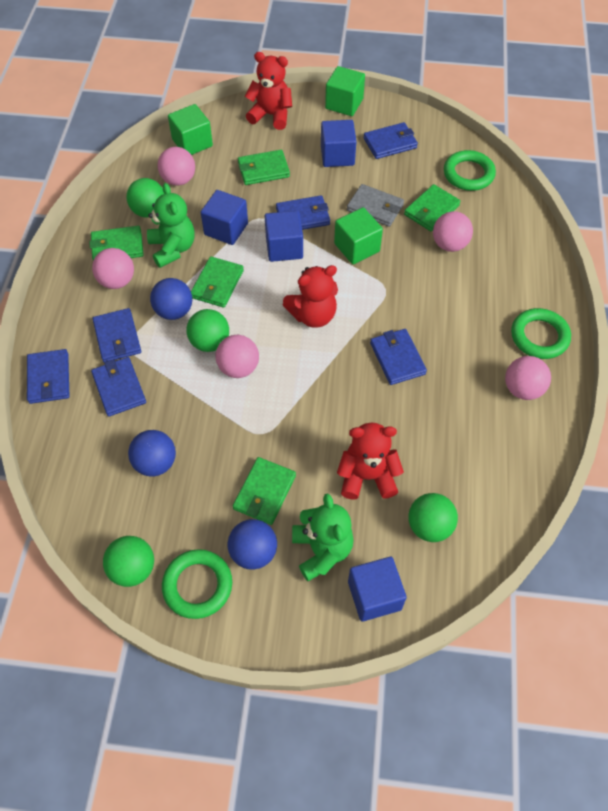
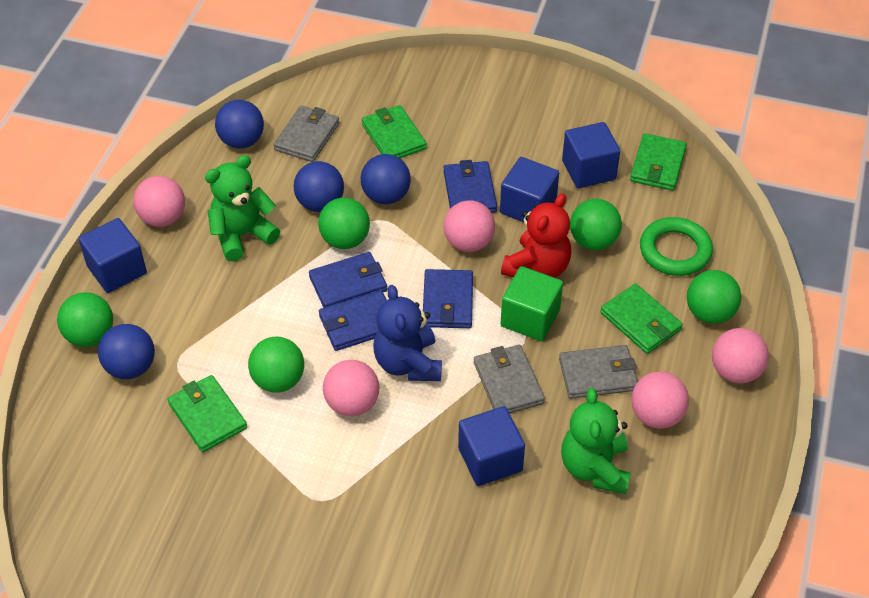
blue ball: 3 -> 4
blue teddy bear: 0 -> 1
blue wallet: 6 -> 4
green ball: 4 -> 5
green cube: 3 -> 1
green ring: 3 -> 1
green wallet: 5 -> 4
grey wallet: 1 -> 3
red teddy bear: 3 -> 1

